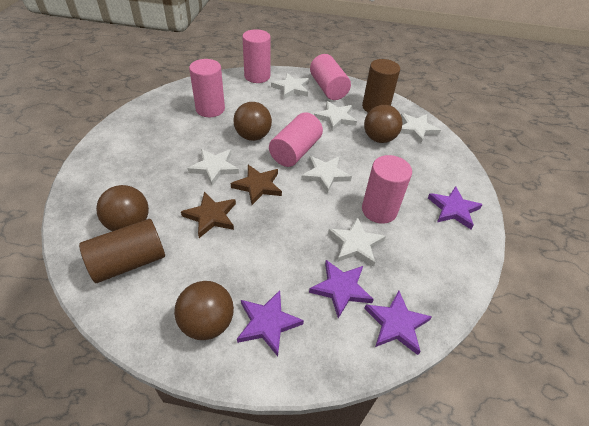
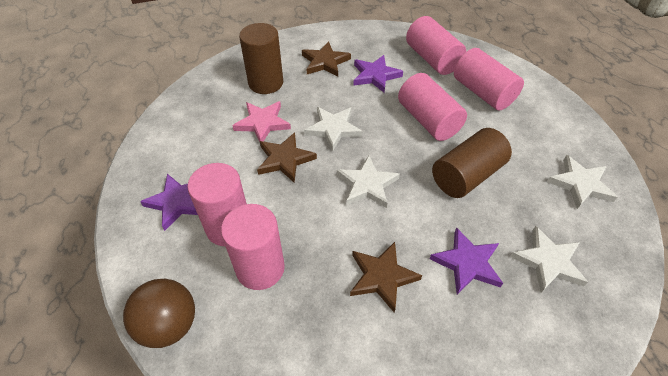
brown ball: 4 -> 1
brown star: 2 -> 3
pink star: 0 -> 1
purple star: 4 -> 3
white star: 6 -> 4

